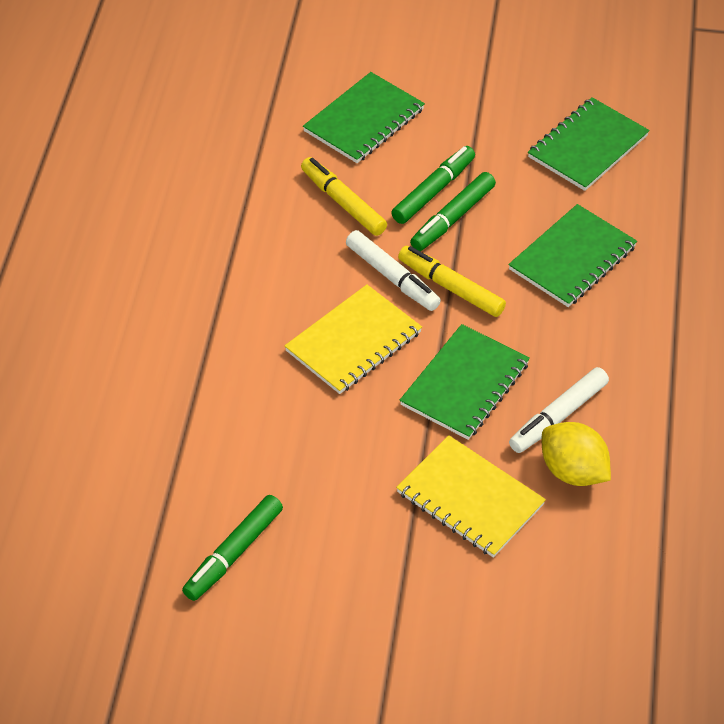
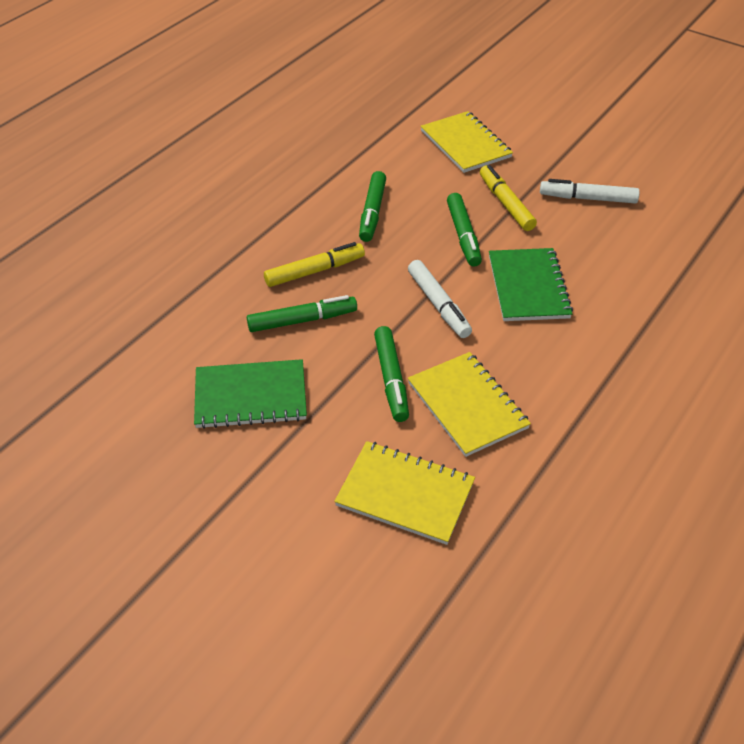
green marker: 3 -> 4
green notebook: 4 -> 2
yellow lemon: 1 -> 0
yellow notebook: 2 -> 3

